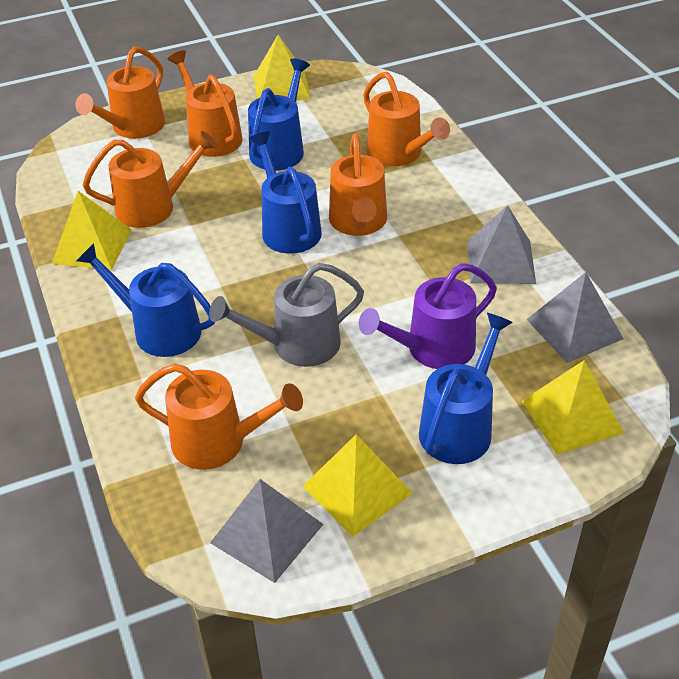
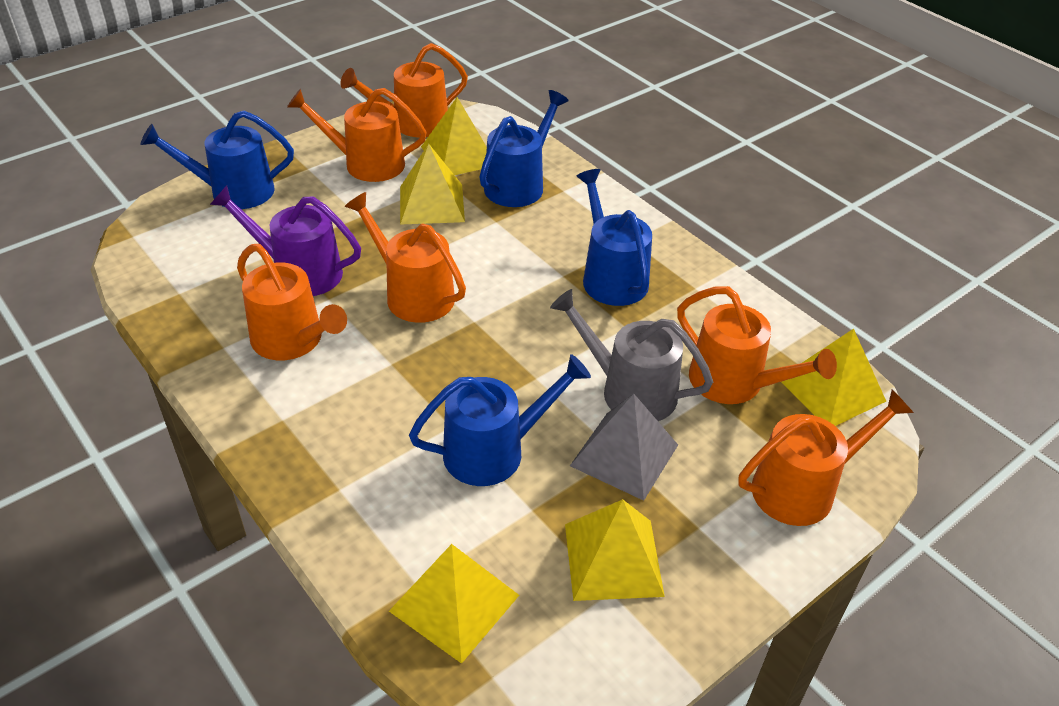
grey pyramid: 3 -> 1
yellow pyramid: 4 -> 5

